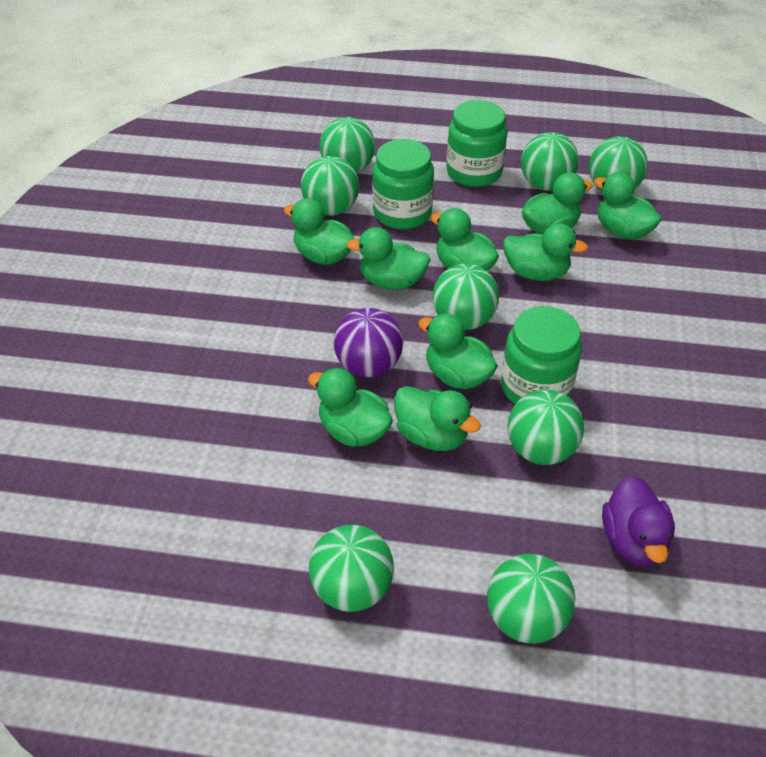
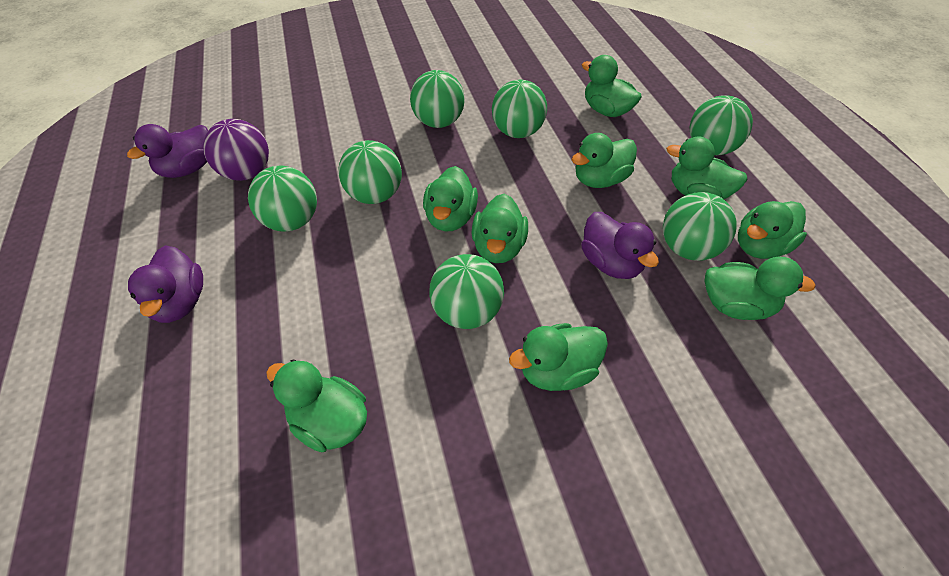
green ball: 8 -> 7
green jar: 3 -> 0
purple duck: 1 -> 3

